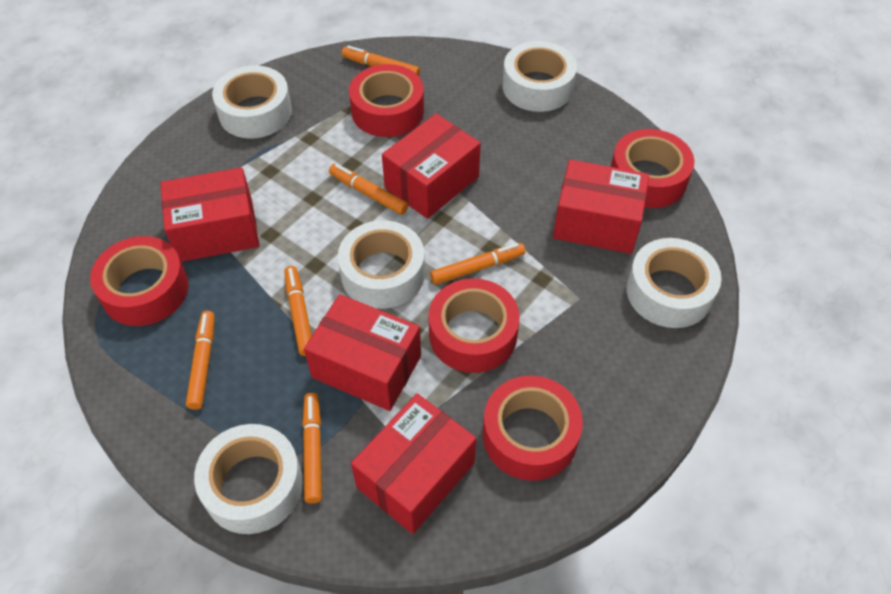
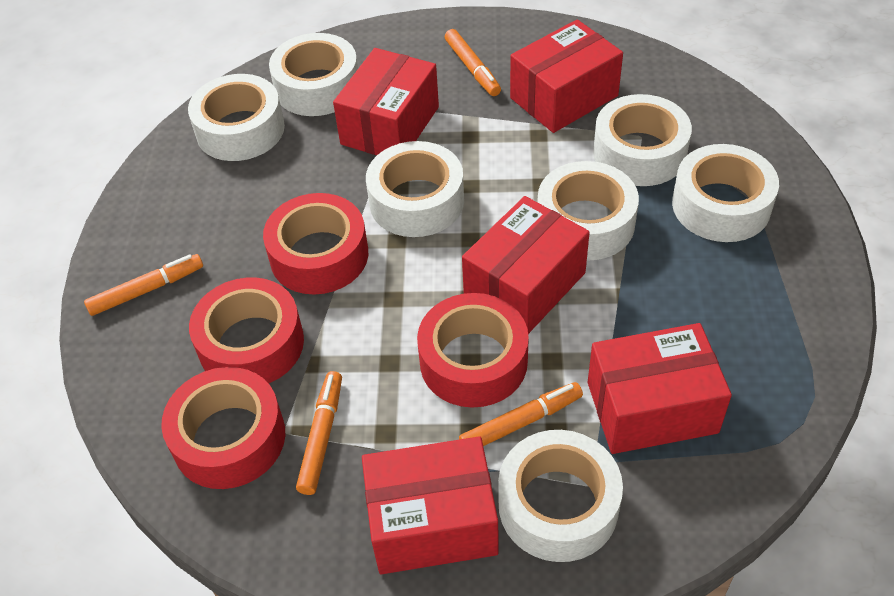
orange marker: 6 -> 4
red tape: 5 -> 4
white tape: 5 -> 7

